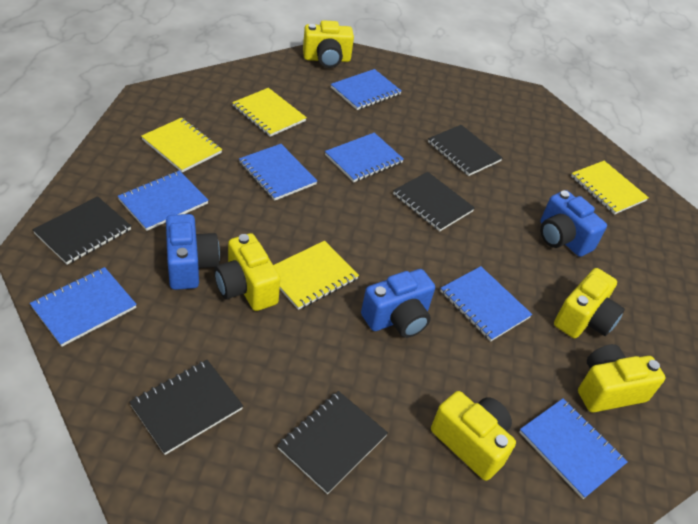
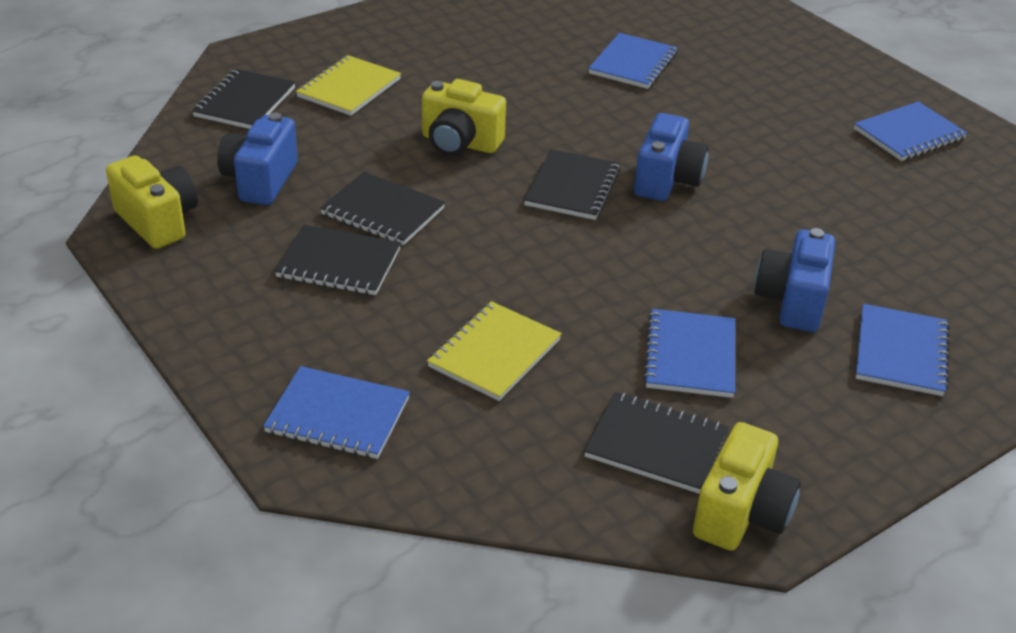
blue notebook: 7 -> 5
yellow camera: 5 -> 3
yellow notebook: 4 -> 2

